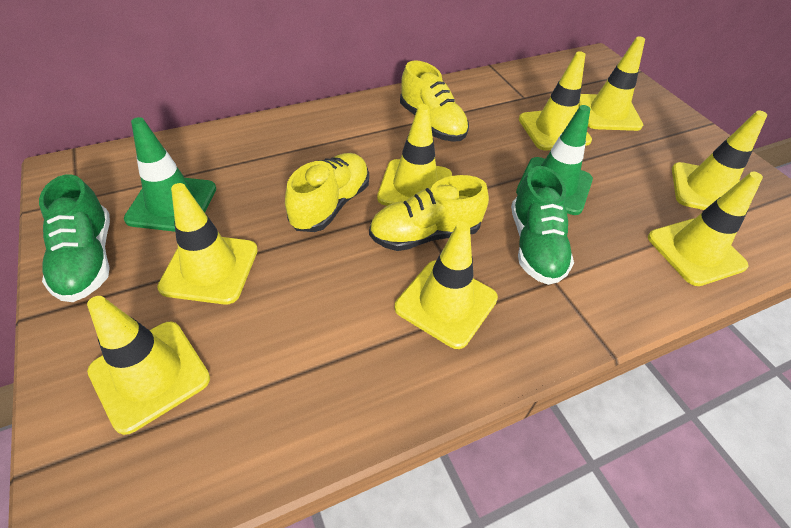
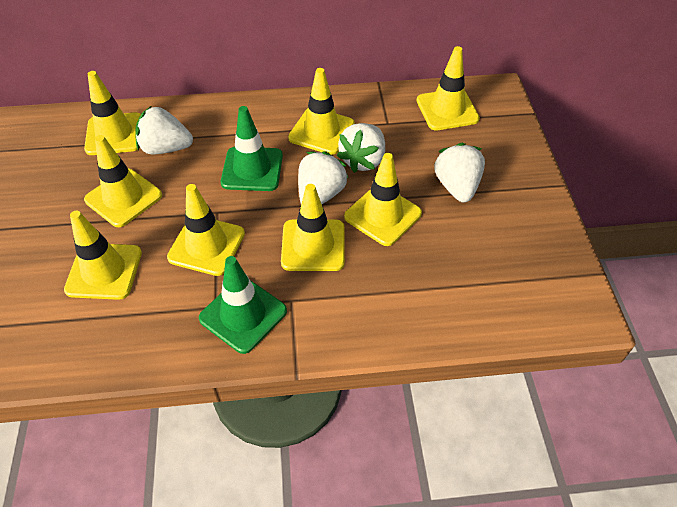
green shoe: 2 -> 0
white strawberry: 0 -> 4
yellow shoe: 3 -> 0

